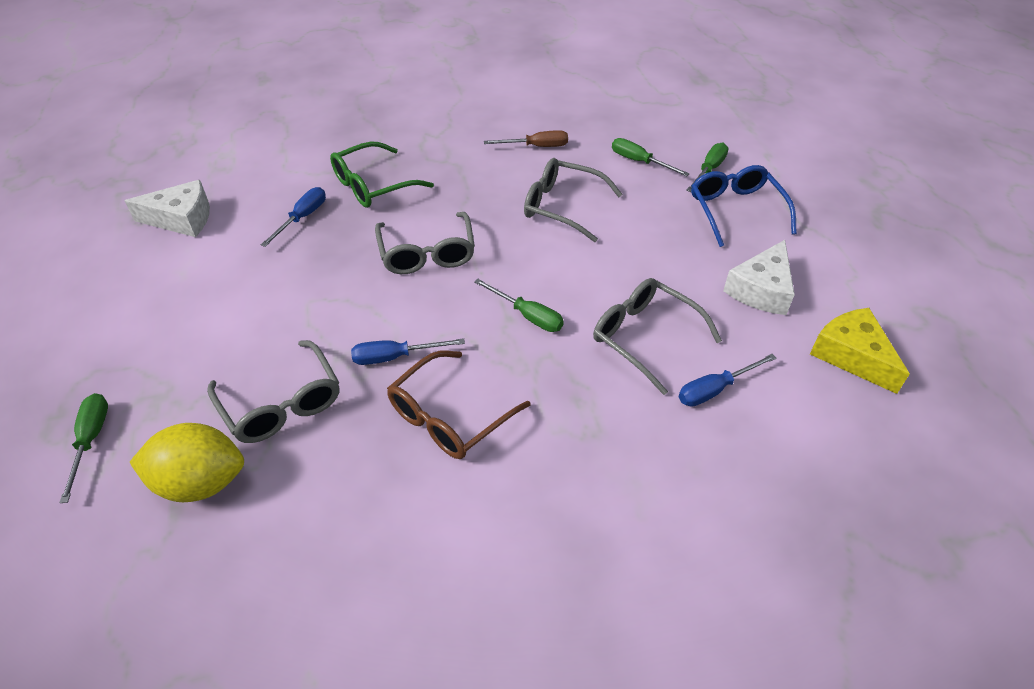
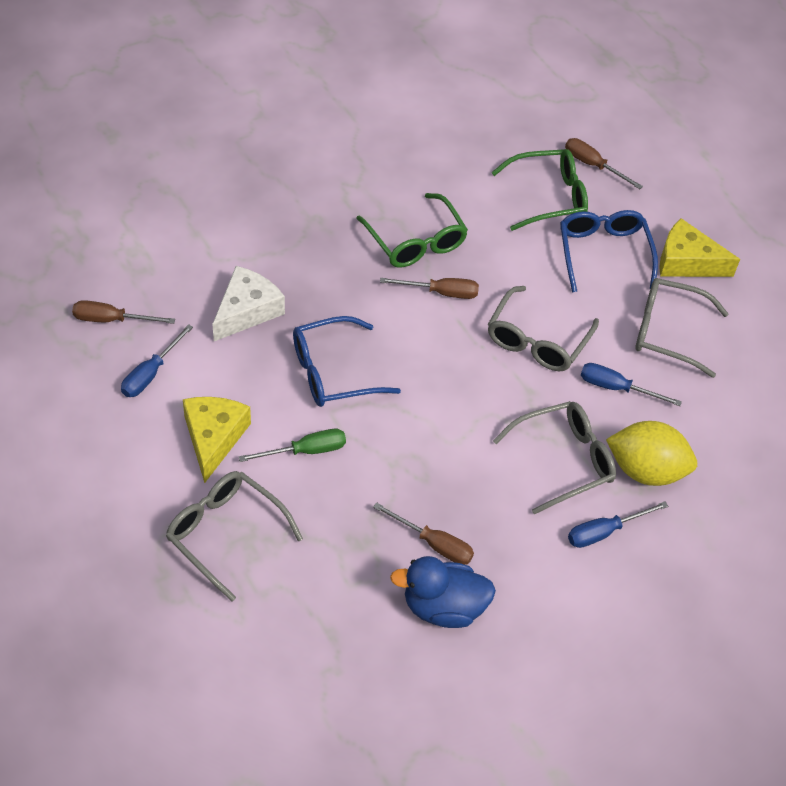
blue duck: 0 -> 1
blue glasses: 1 -> 2
brown glasses: 1 -> 0
brown screwdriver: 1 -> 4
green glasses: 1 -> 2
green screwdriver: 4 -> 1
white cheese: 2 -> 1
yellow cheese: 1 -> 2

